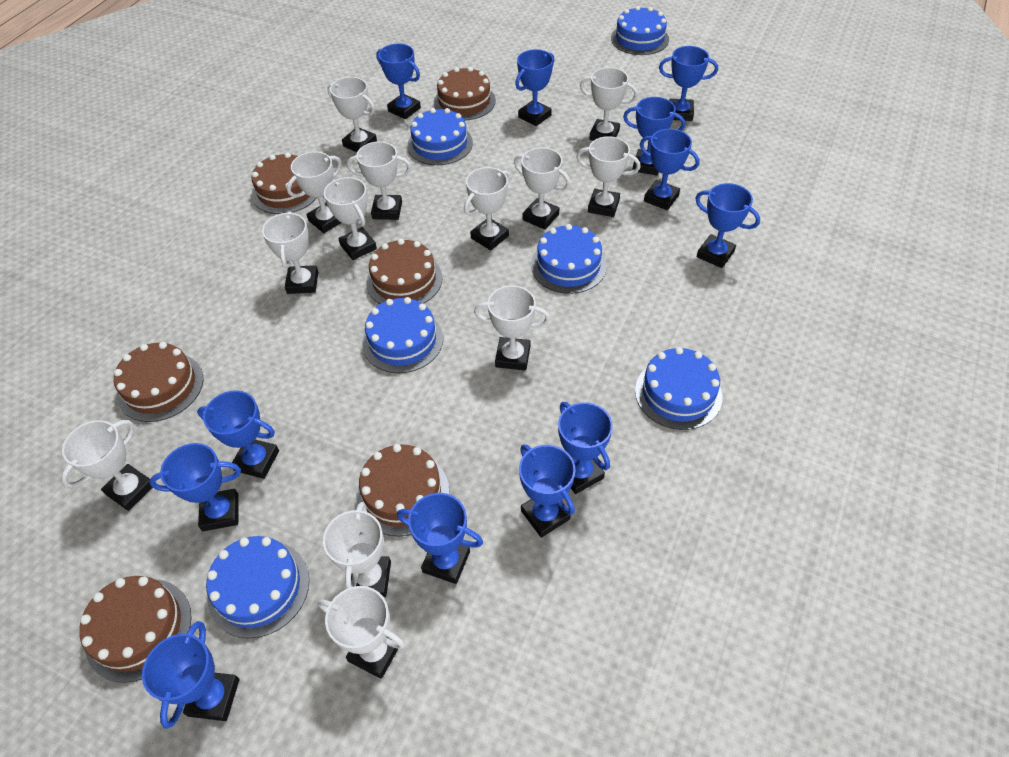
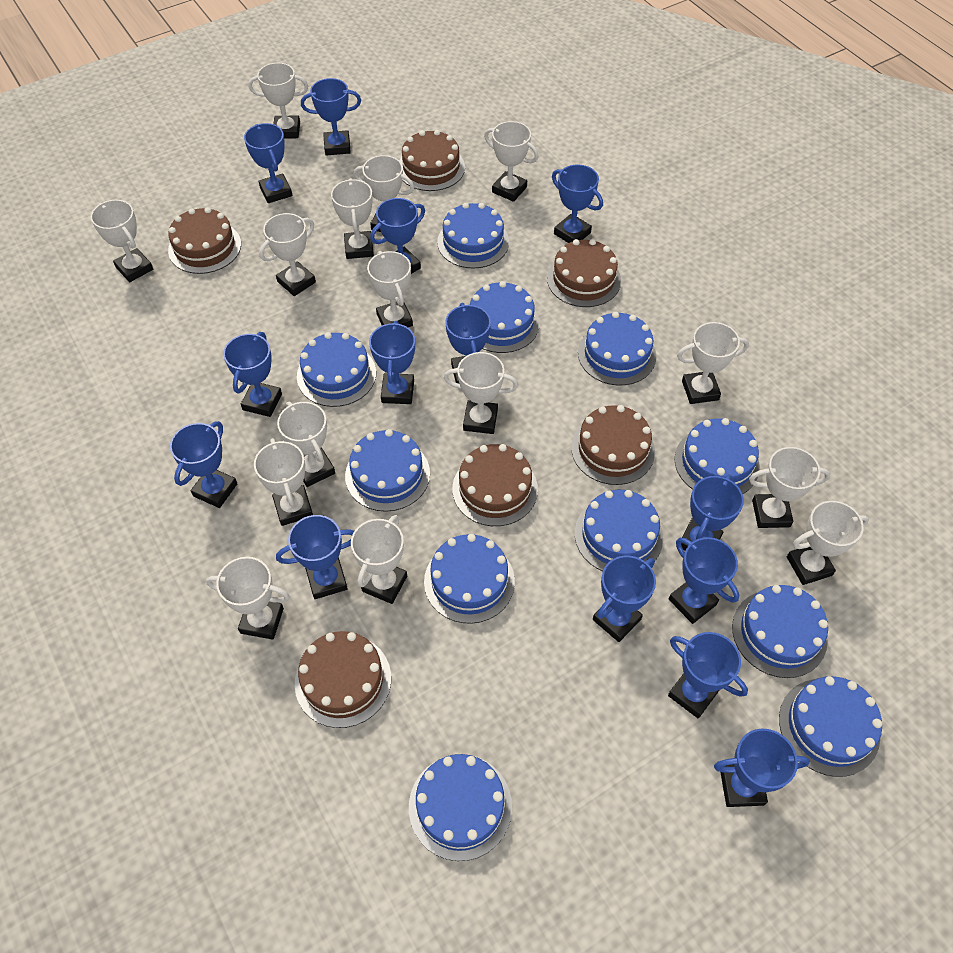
blue cake: 6 -> 11
blue trophy: 12 -> 14
white trophy: 13 -> 15

